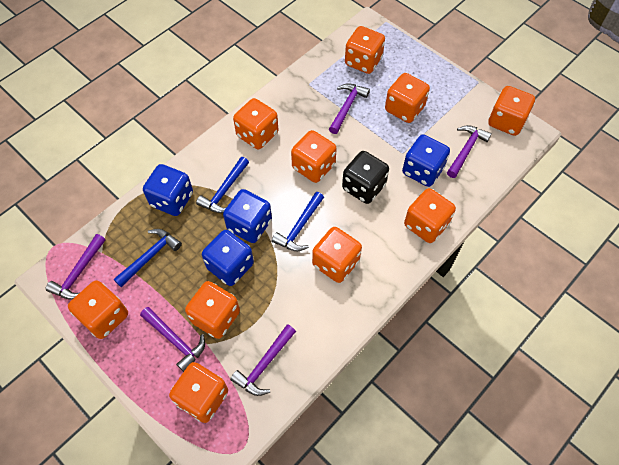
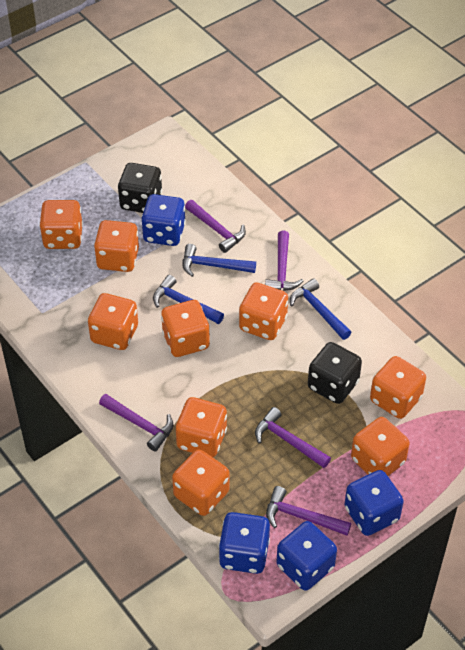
black dice: 1 -> 2
orange dice: 10 -> 9

